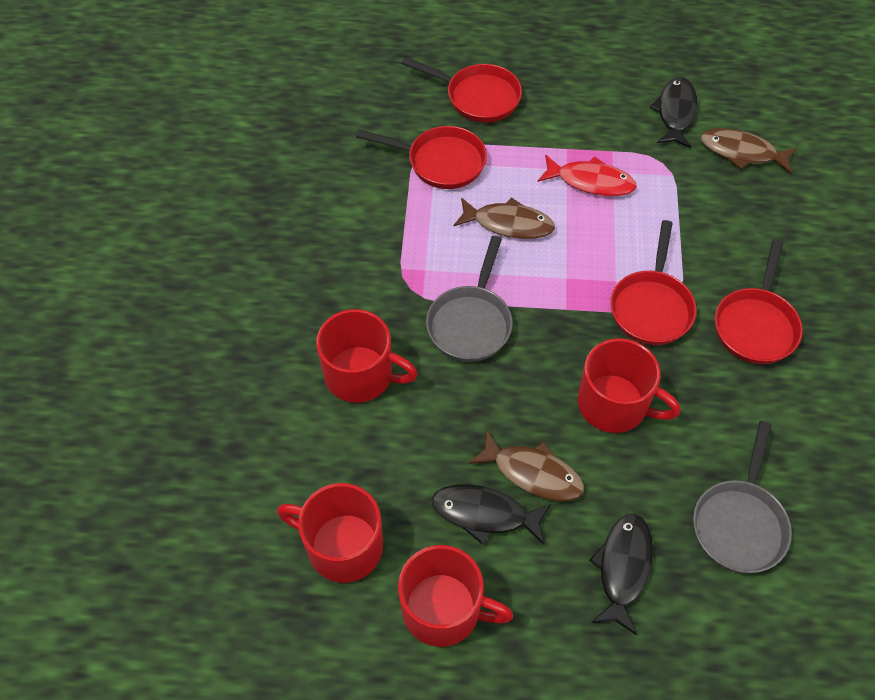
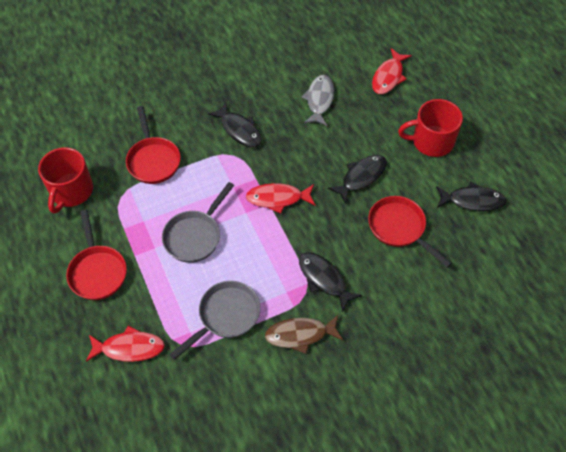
black fish: 3 -> 4
brown fish: 3 -> 1
grey fish: 0 -> 1
red fish: 1 -> 3
red mug: 4 -> 2
red pan: 4 -> 3

